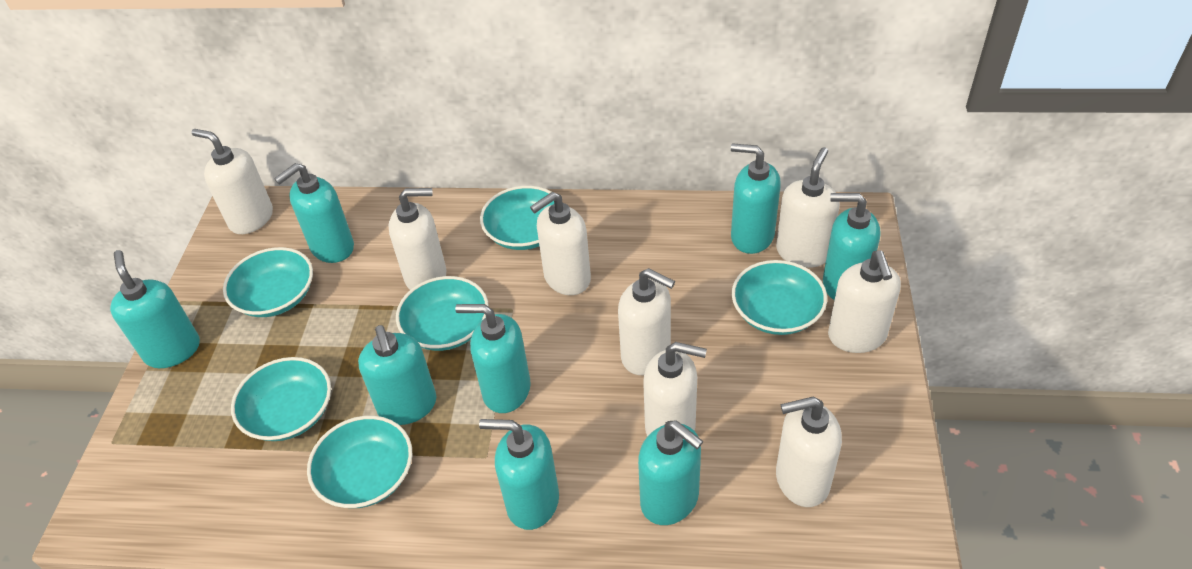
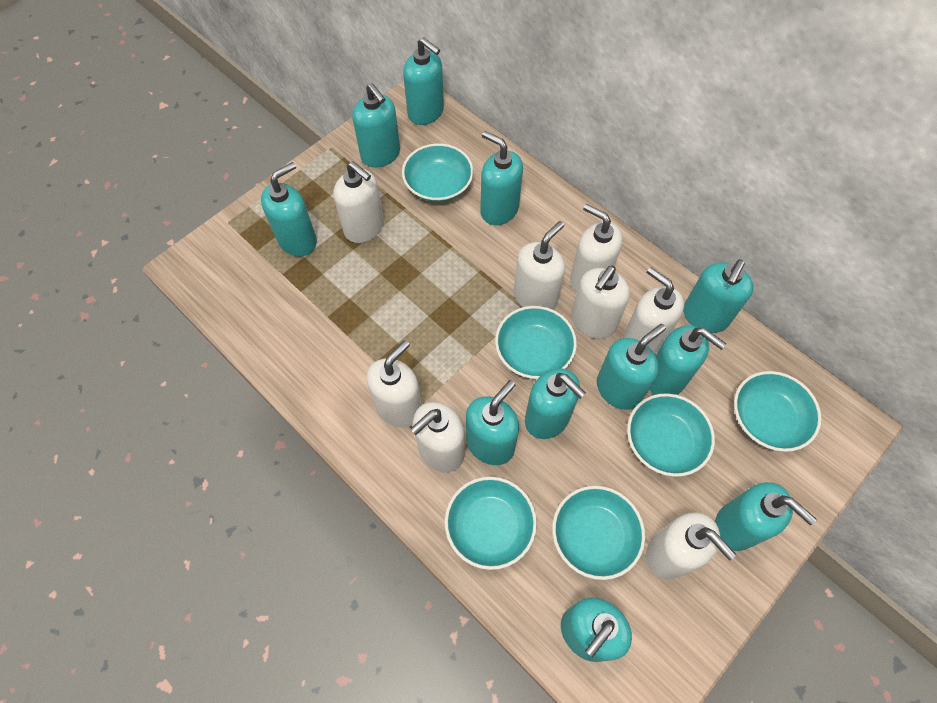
turquoise soap dispenser: 8 -> 11

